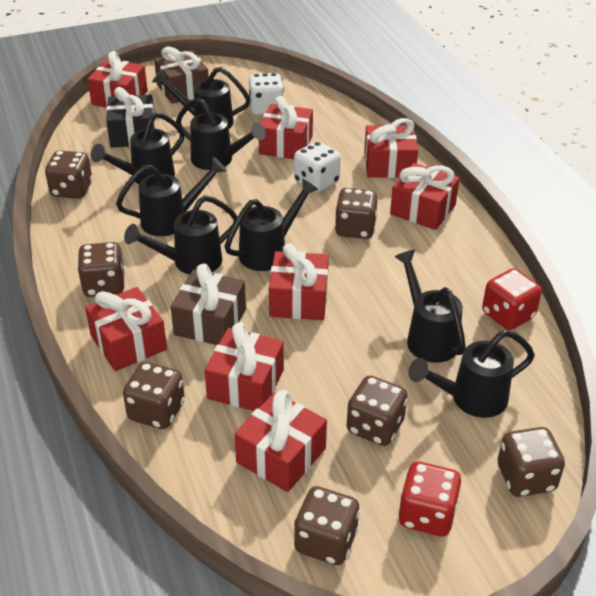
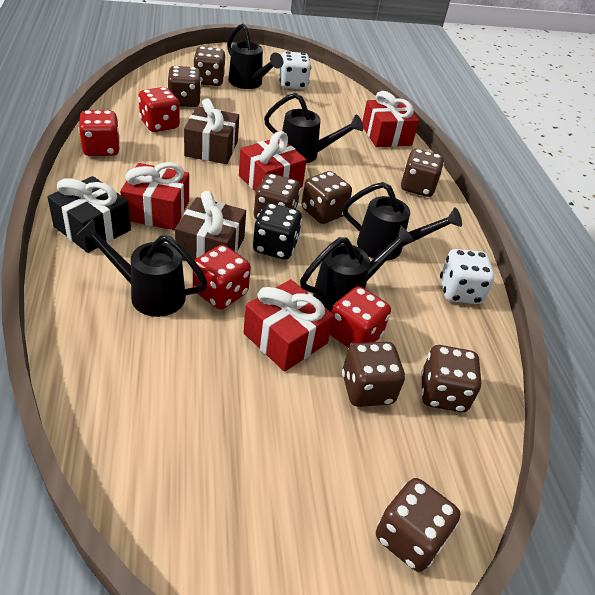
black dice: 0 -> 1
black watering can: 8 -> 5
brown dice: 7 -> 8
red dice: 2 -> 4
red gift: 8 -> 4

